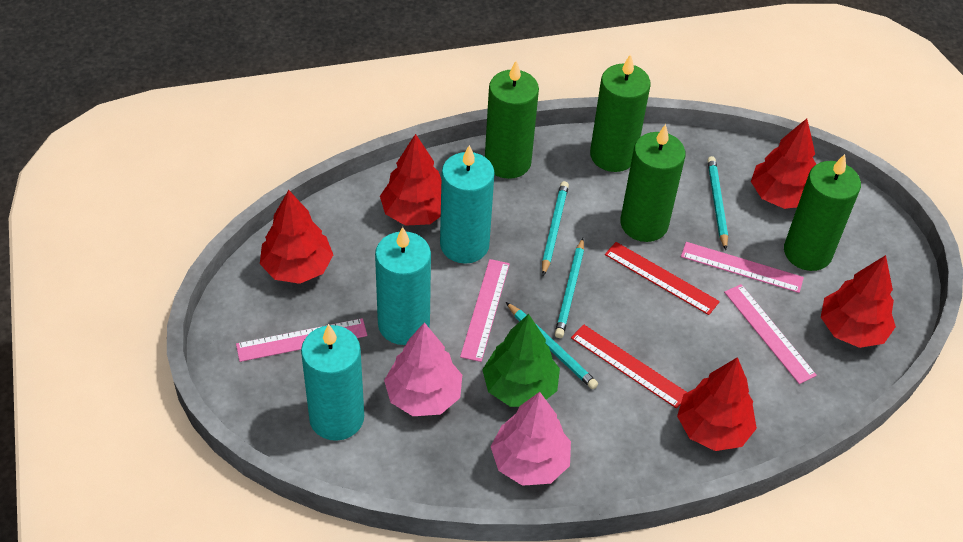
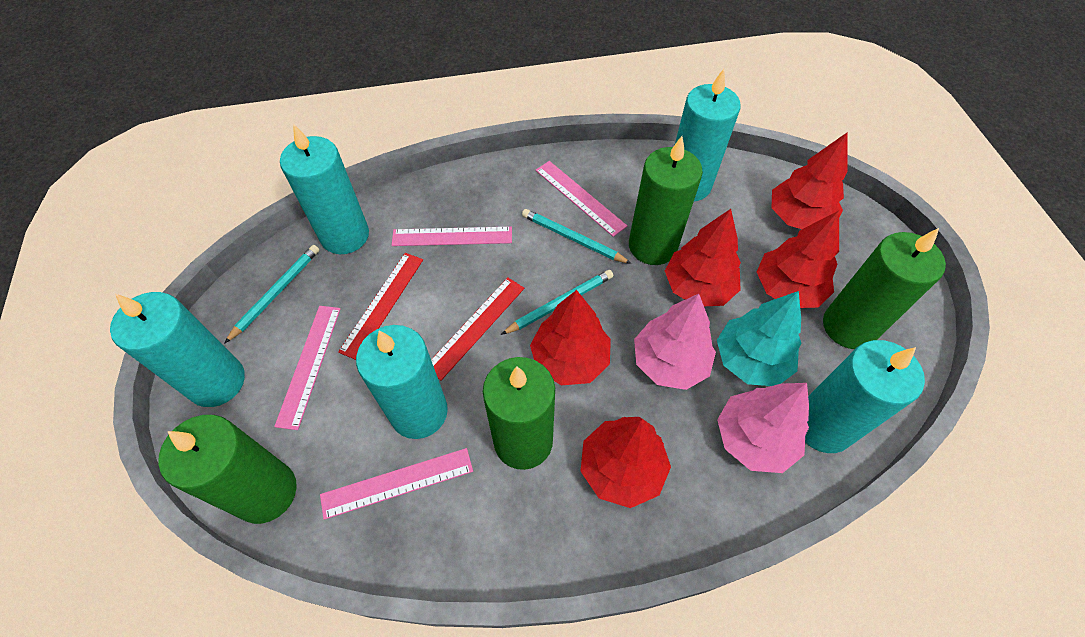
green tree: 1 -> 0
turquoise candle: 3 -> 5
turquoise pencil: 4 -> 3
turquoise tree: 0 -> 1

